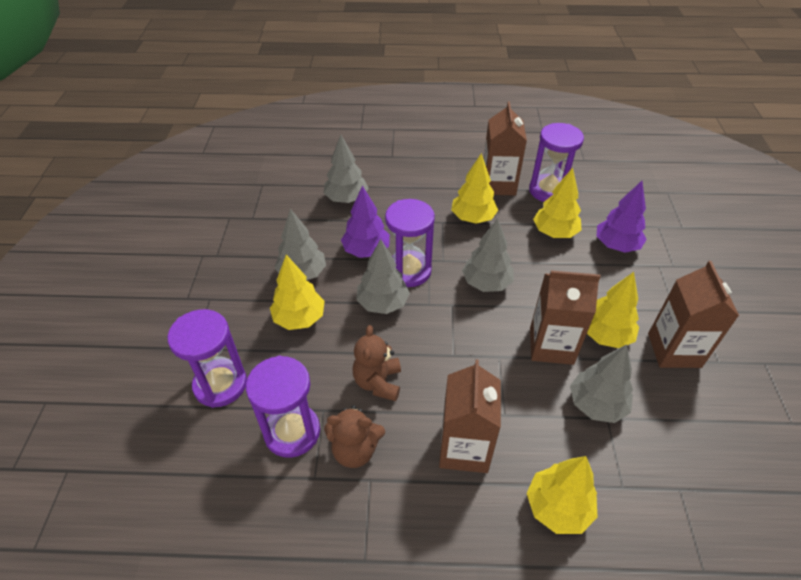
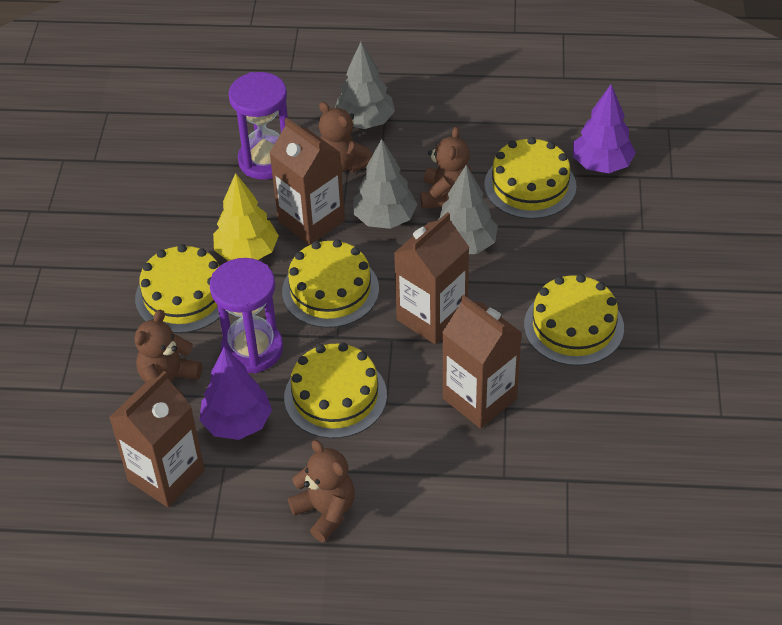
brown teddy bear: 2 -> 4
grey tree: 5 -> 3
purple hourglass: 4 -> 2
yellow cake: 0 -> 5
yellow tree: 5 -> 1

